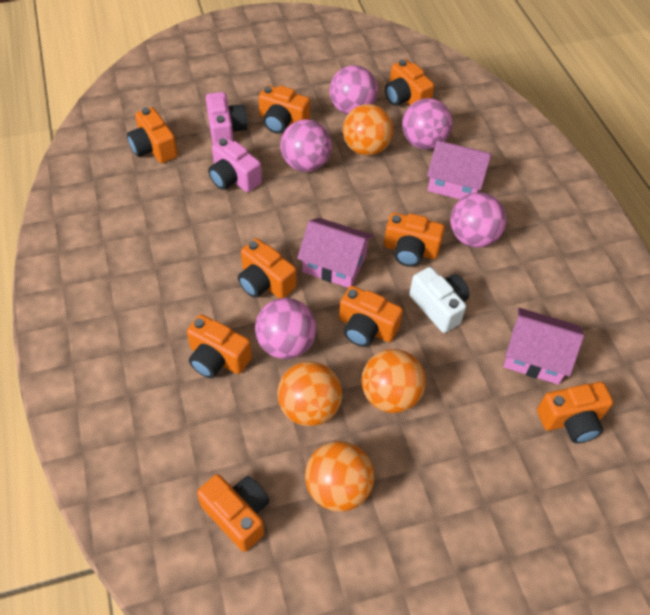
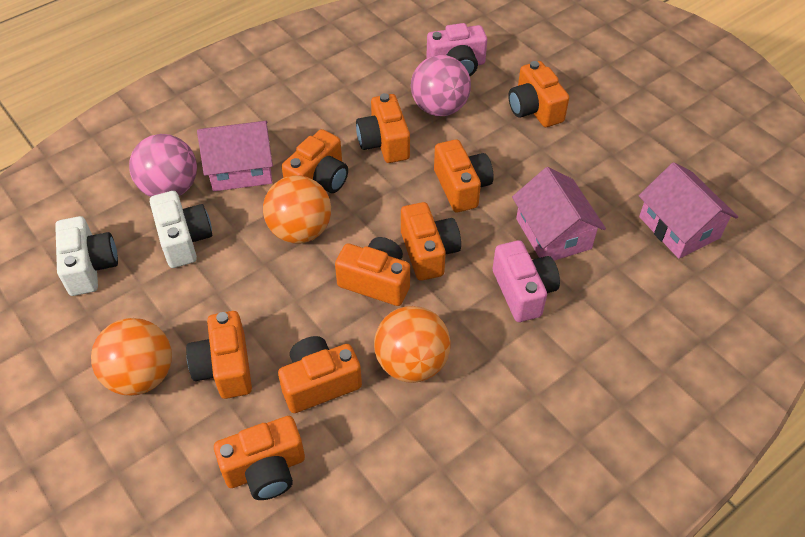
orange ball: 4 -> 3
pink ball: 5 -> 2
white camera: 1 -> 2

